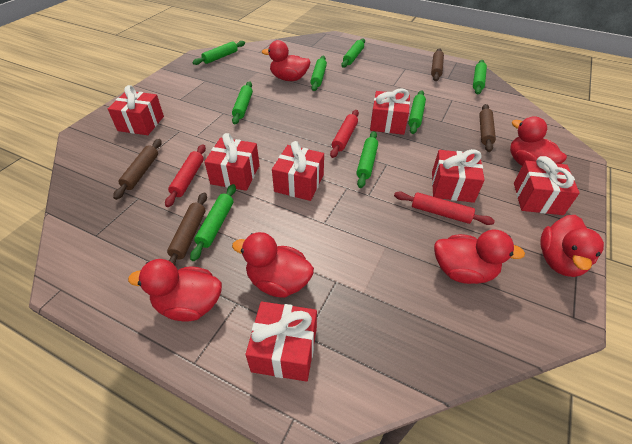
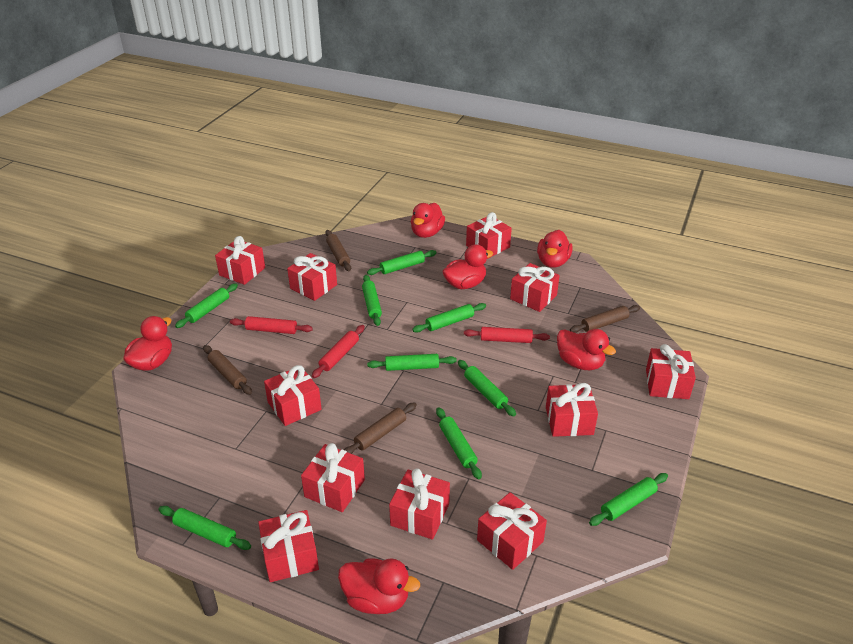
green rolling pin: 8 -> 9
red gift: 7 -> 11

